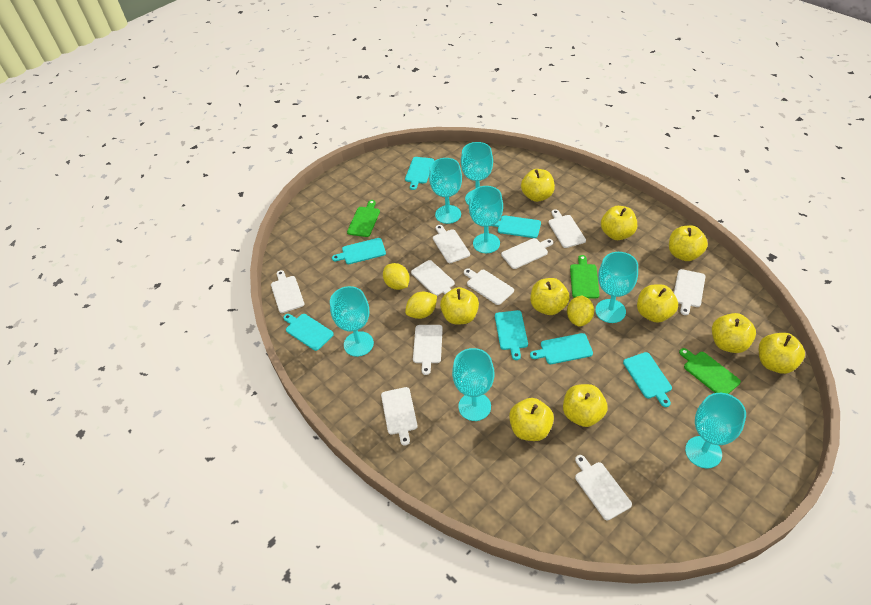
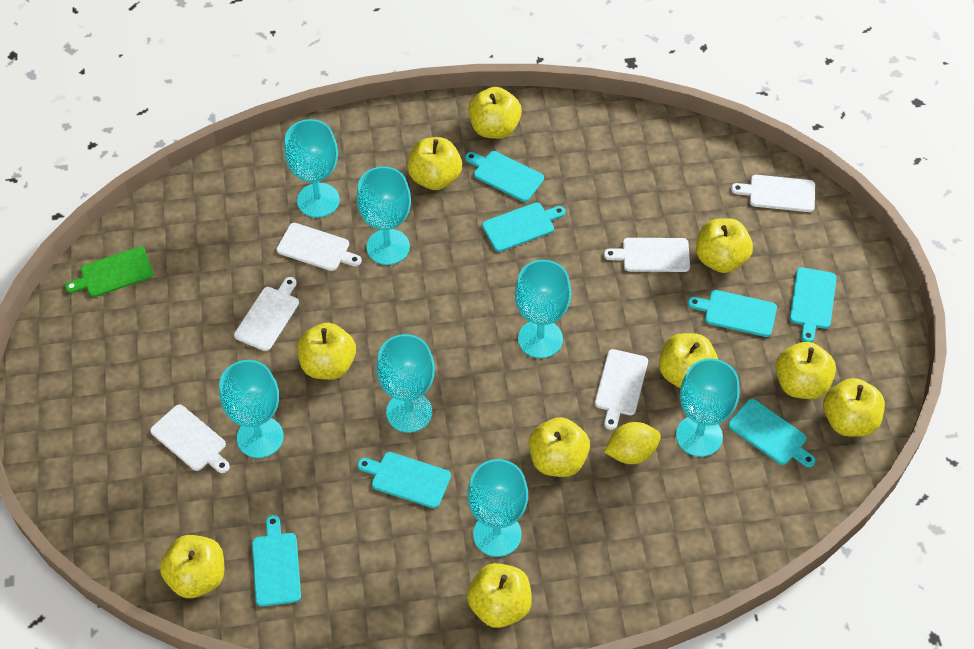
green cutting board: 3 -> 1
white cutting board: 10 -> 6
yellow lemon: 3 -> 1

